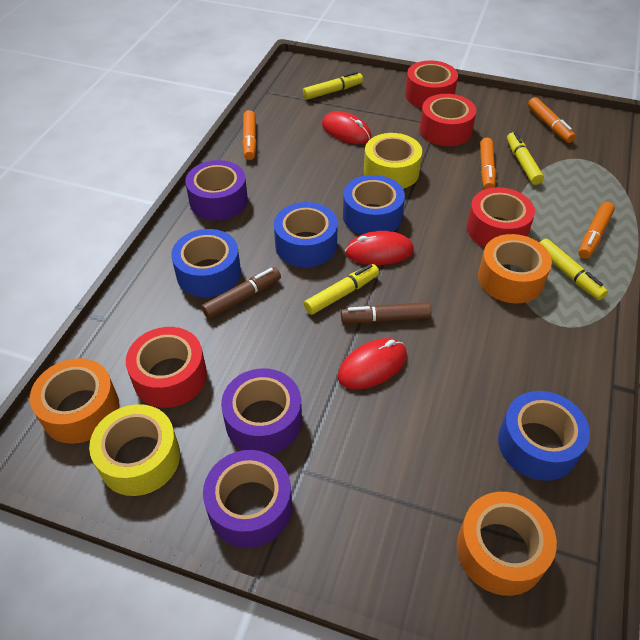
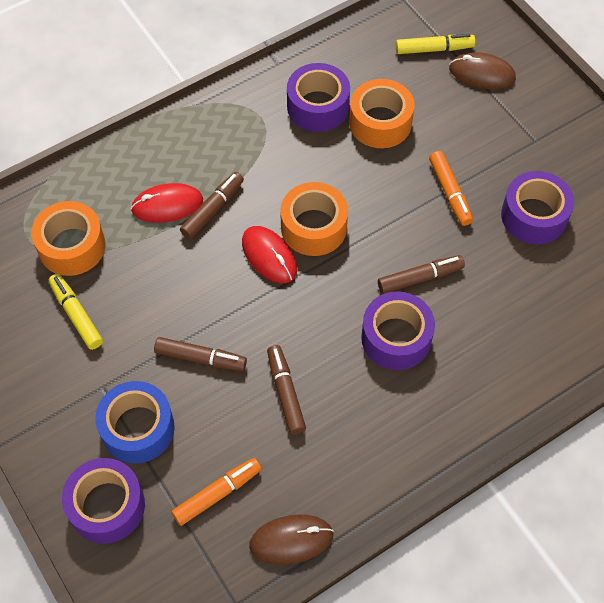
blue tape: 4 -> 1
brown marker: 2 -> 4
brown mouse: 0 -> 2
orange marker: 4 -> 2
purple tape: 3 -> 4
red mouse: 3 -> 2
red tape: 4 -> 0
yellow marker: 4 -> 2
yellow tape: 2 -> 0

